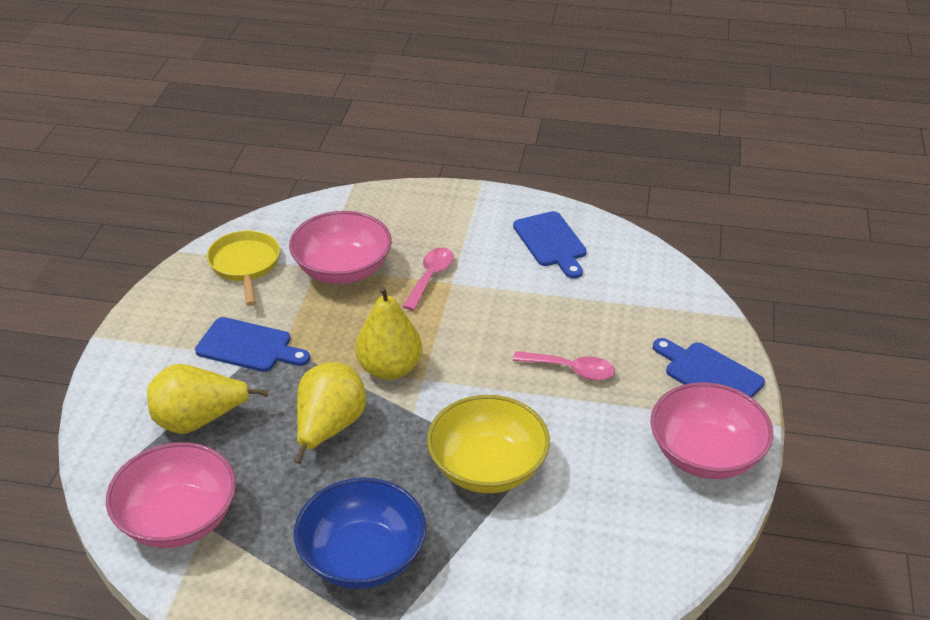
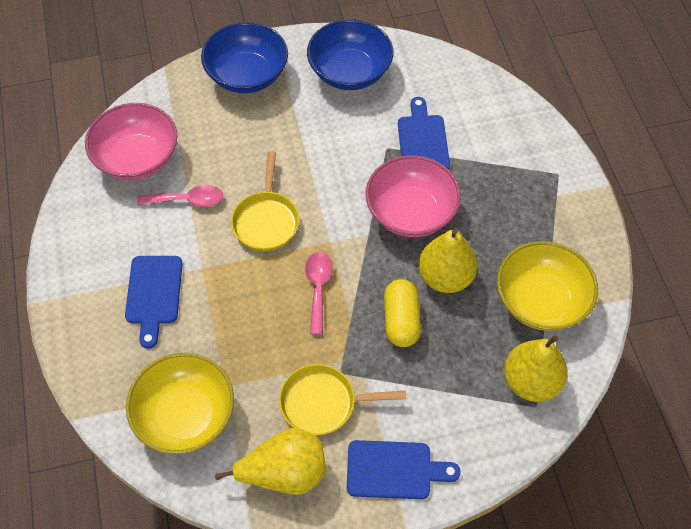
blue bowl: 1 -> 2
pink bowl: 3 -> 2
yellow bowl: 1 -> 2
yellow capsule: 0 -> 1
yellow pan: 1 -> 2

